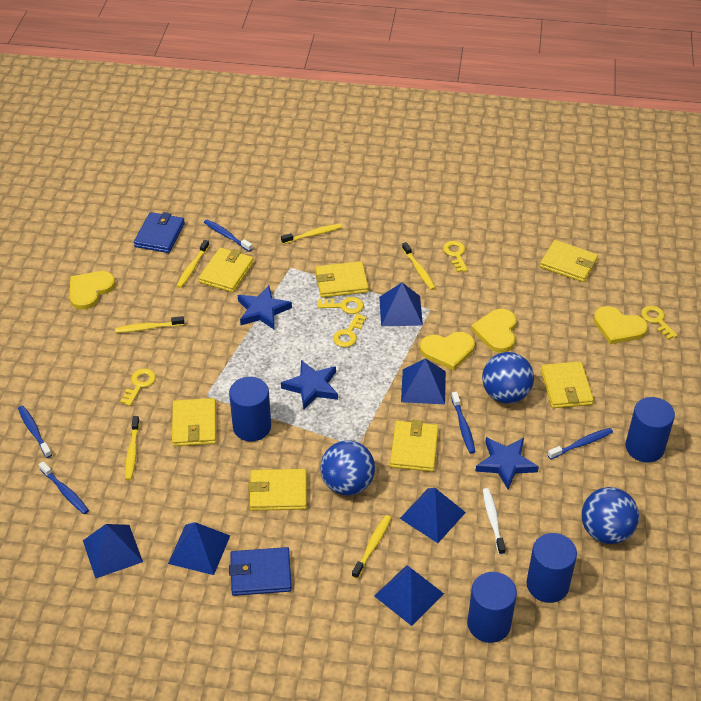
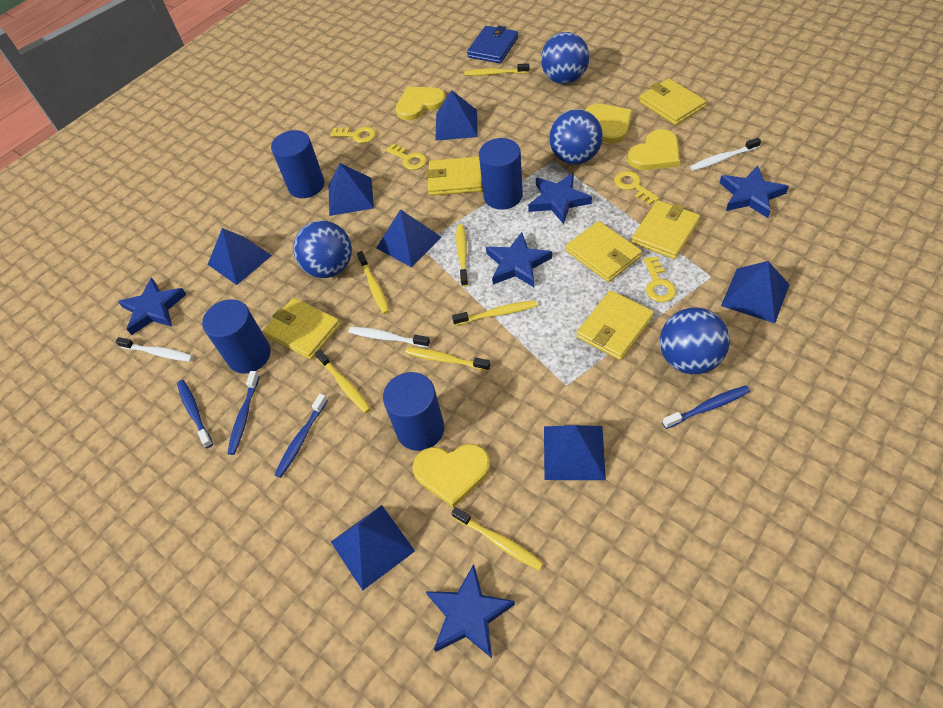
blue ball: 3 -> 4
blue pyramid: 6 -> 7
blue star: 3 -> 5
blue toothbrush: 5 -> 4
blue wallet: 2 -> 1
white toothbrush: 1 -> 3
yellow key: 5 -> 4
yellow toothbrush: 6 -> 7
yellow wallet: 7 -> 6

